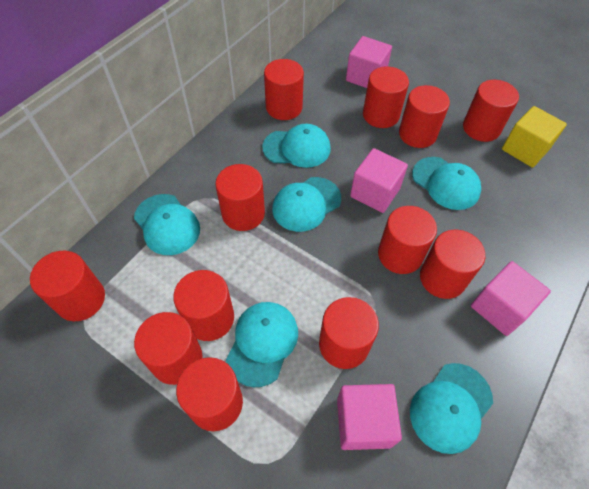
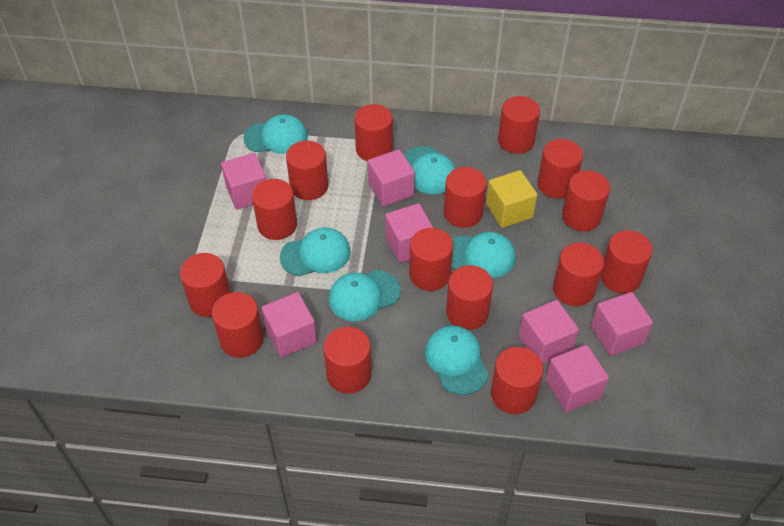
pink cube: 4 -> 7
red cylinder: 12 -> 15

